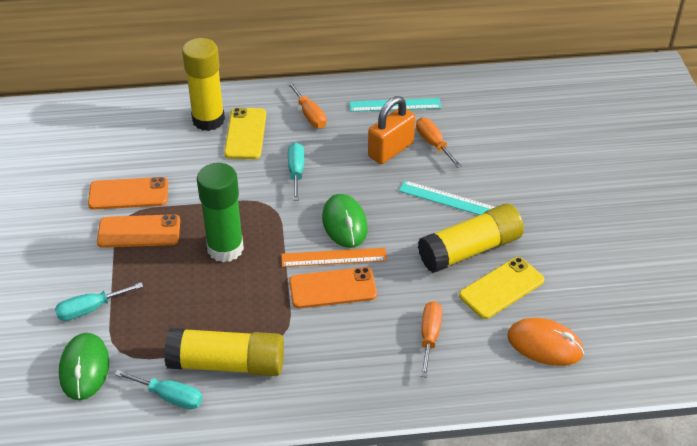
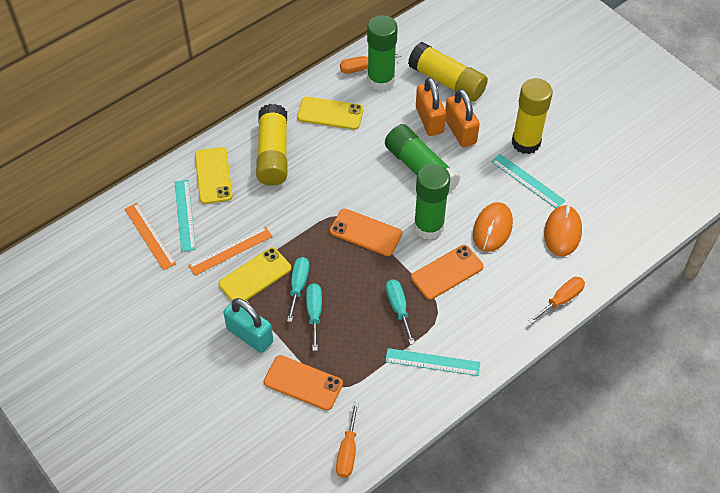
green glue stick: 1 -> 3
green mouse: 2 -> 0
orange mouse: 1 -> 2
orange padlock: 1 -> 2
orange ruler: 1 -> 2
turquoise padlock: 0 -> 1
turquoise ruler: 2 -> 3
yellow phone: 2 -> 3

